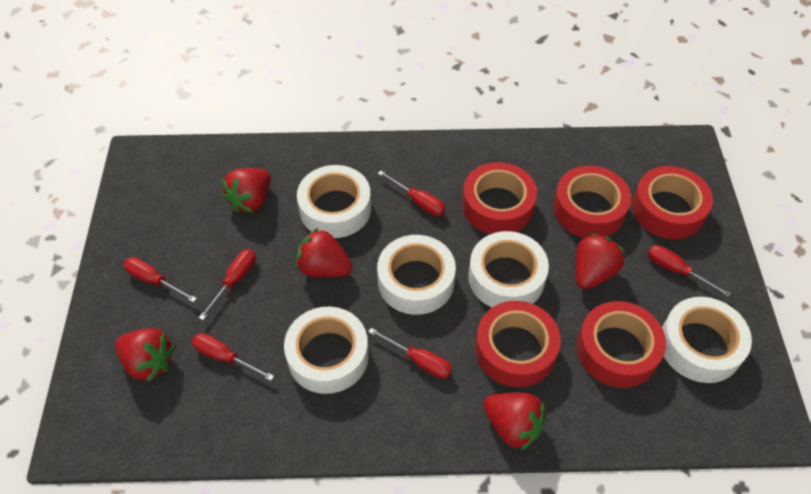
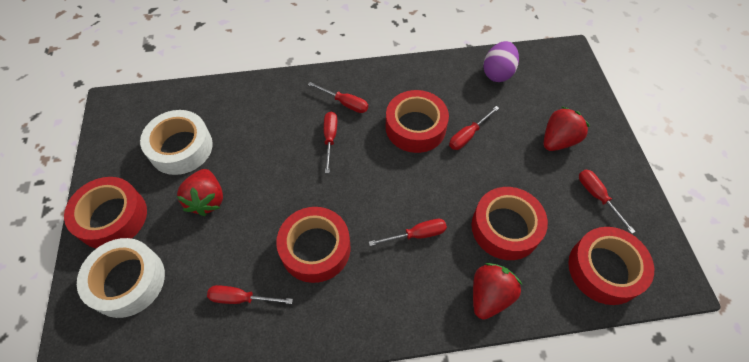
purple egg: 0 -> 1
red strawberry: 5 -> 3
white tape: 5 -> 2

